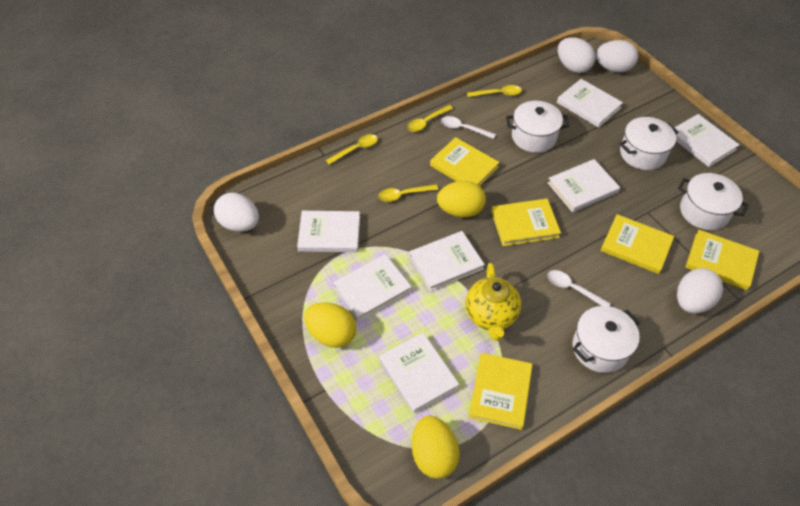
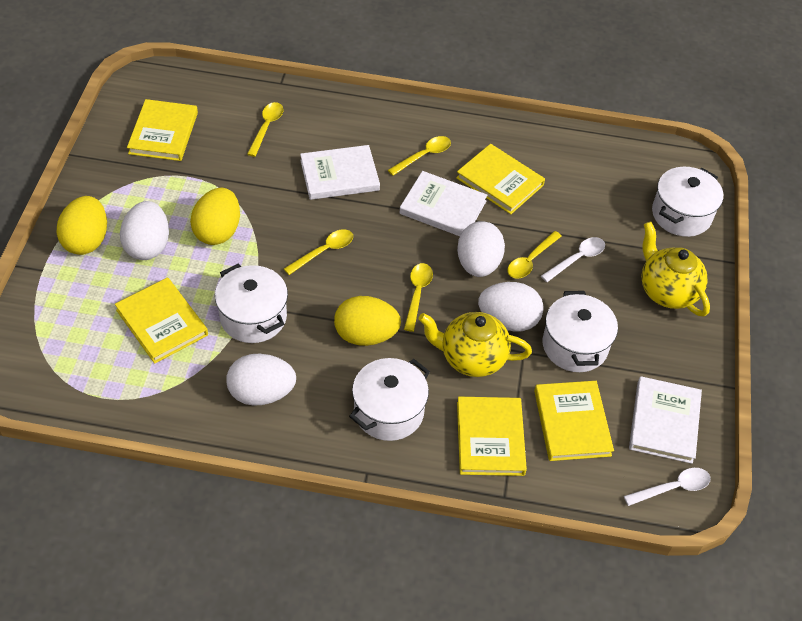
white book: 7 -> 3
yellow spoon: 4 -> 5
yellow teapot: 1 -> 2

